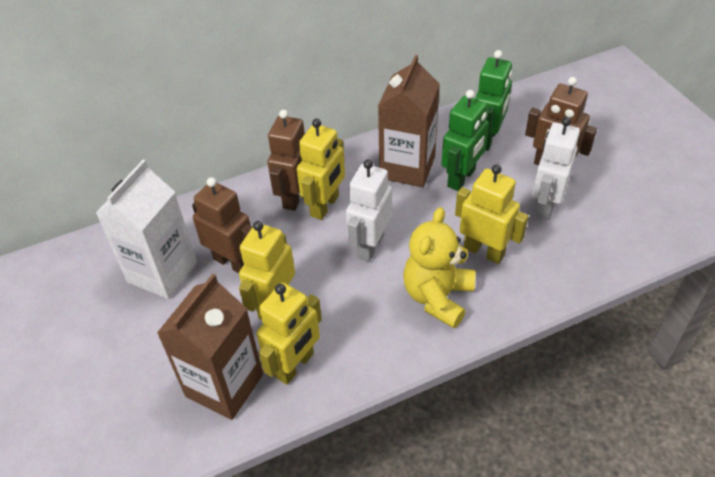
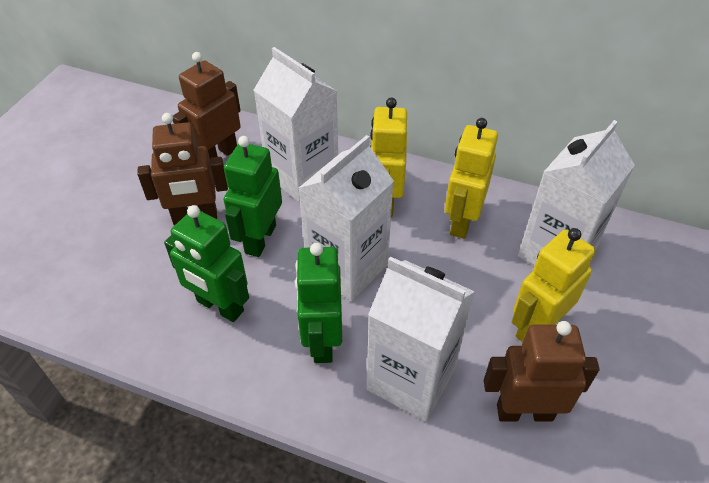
brown carton: 2 -> 0
green robot: 2 -> 3
white carton: 1 -> 4
white robot: 2 -> 0
yellow robot: 4 -> 3
yellow teddy bear: 1 -> 0

